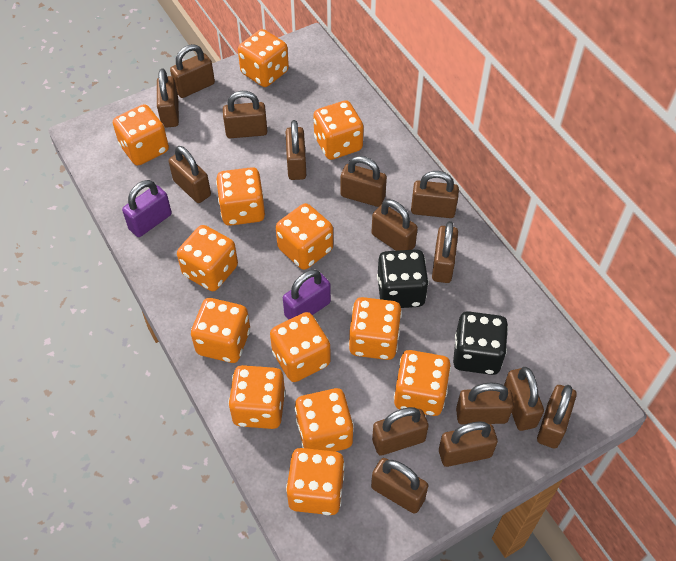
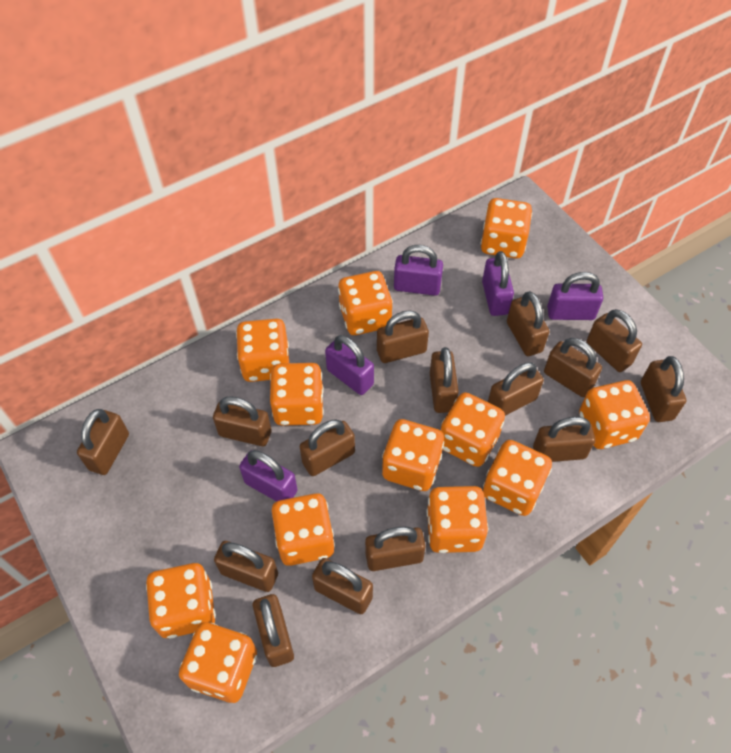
black dice: 2 -> 0
orange dice: 13 -> 12
purple padlock: 2 -> 5

